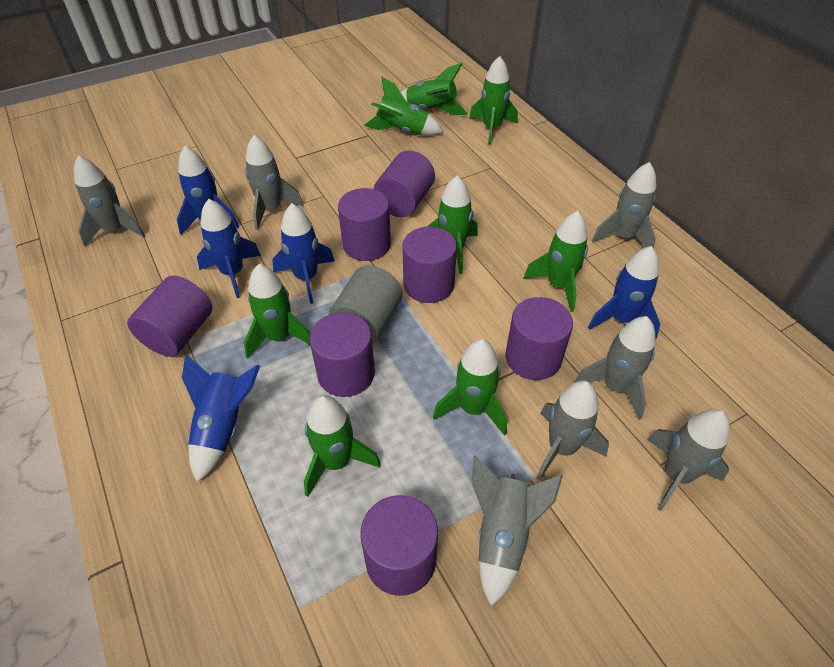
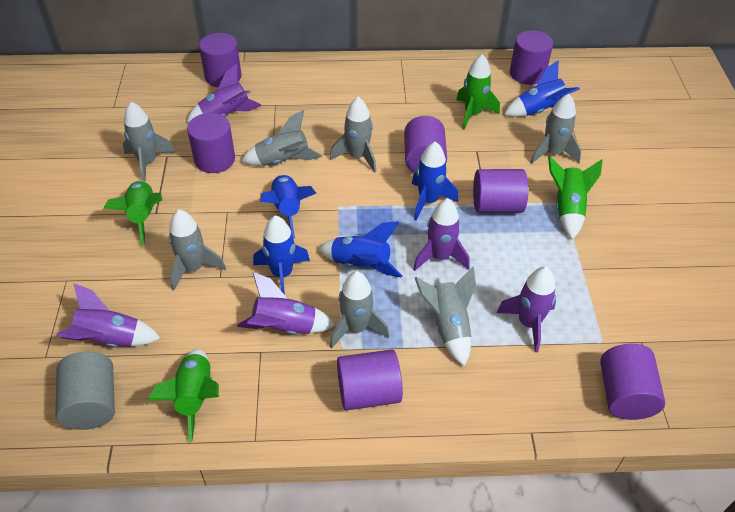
green rocket: 8 -> 4
purple rocket: 0 -> 5

